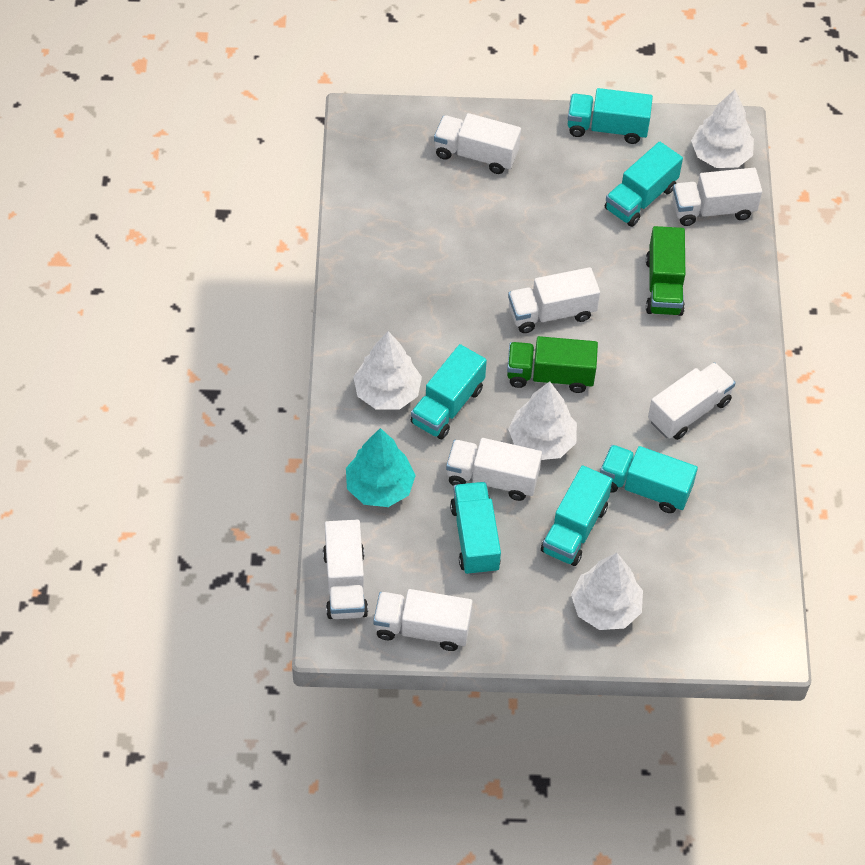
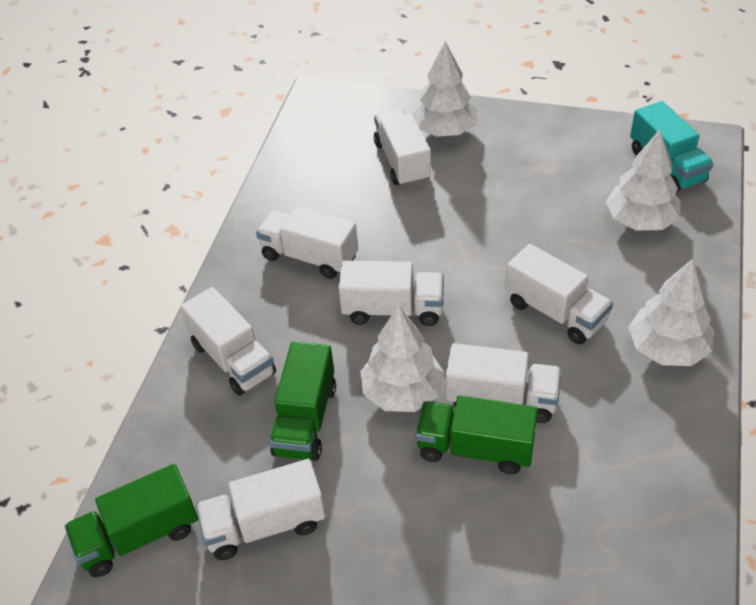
green truck: 2 -> 3
turquoise tree: 1 -> 0
turquoise truck: 6 -> 1

